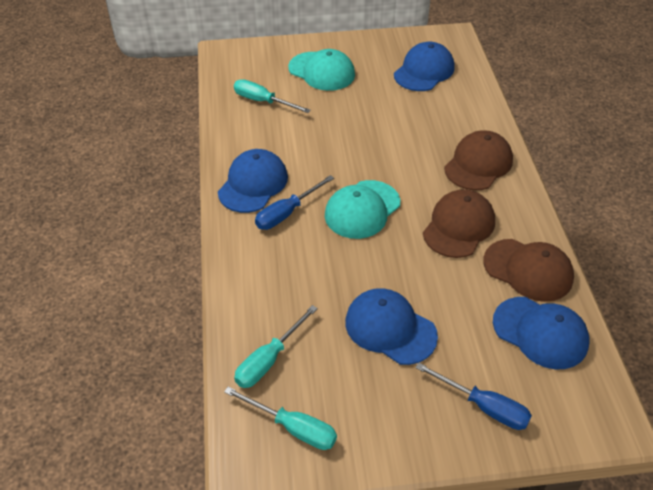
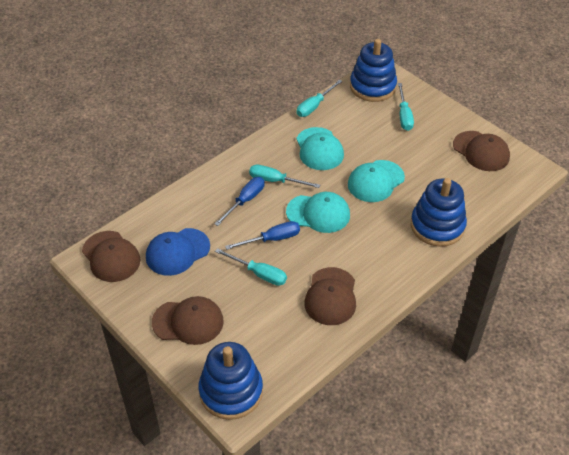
blue cap: 4 -> 1
blue stacking toy: 0 -> 3
brown cap: 3 -> 4
turquoise cap: 2 -> 3
turquoise screwdriver: 3 -> 4

